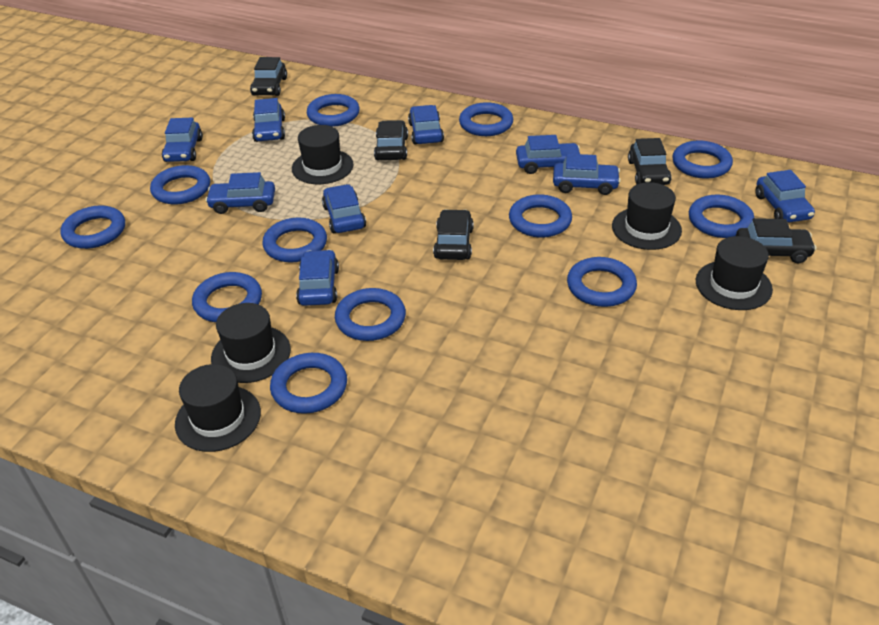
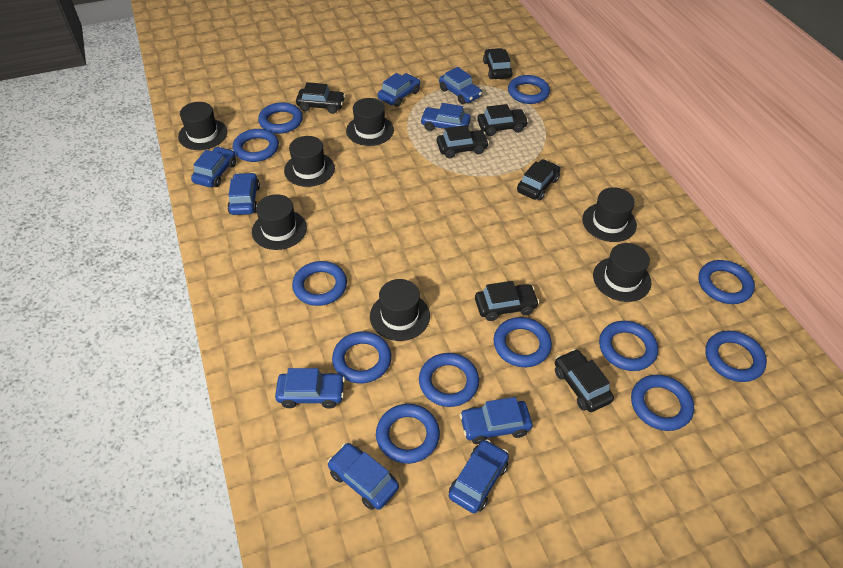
black car: 5 -> 7
black hat: 5 -> 7

